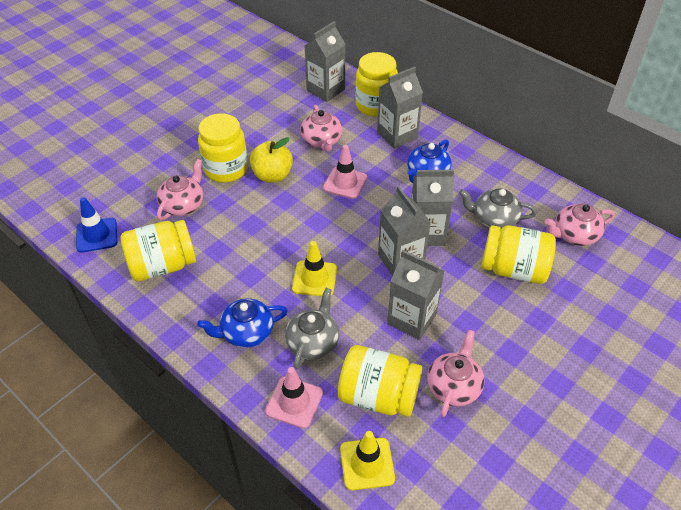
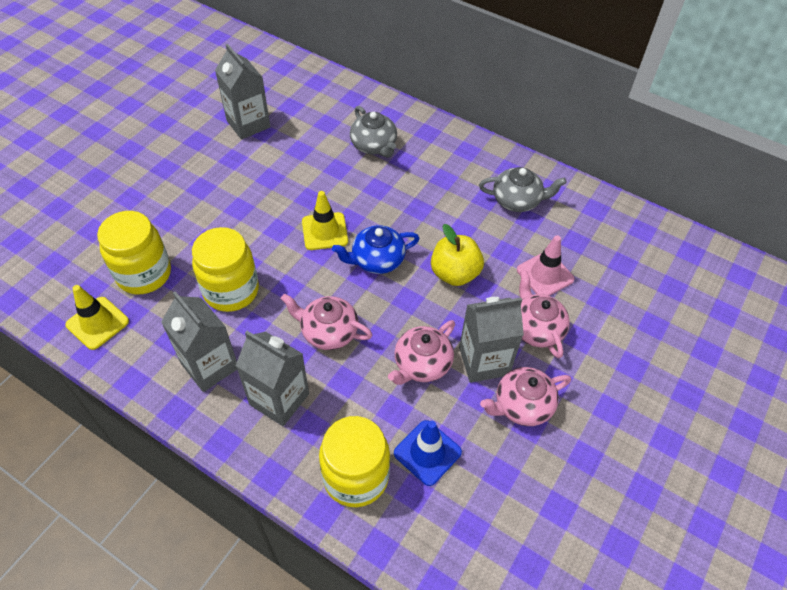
blue teapot: 2 -> 1
grey carton: 5 -> 4
pink traffic cone: 2 -> 1
yellow jar: 5 -> 3

